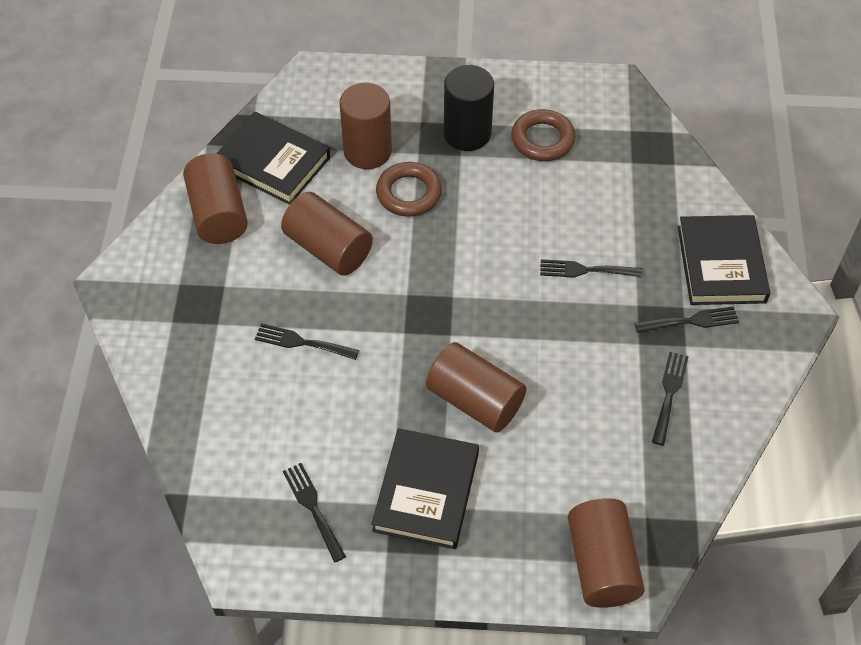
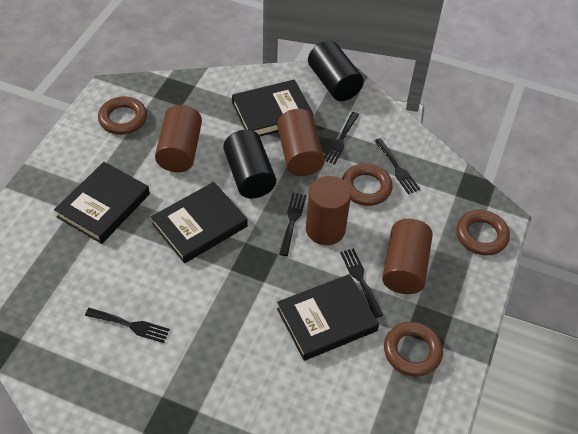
black book: 3 -> 4
black cylinder: 1 -> 2
brown cylinder: 5 -> 4
brown ring: 2 -> 4

